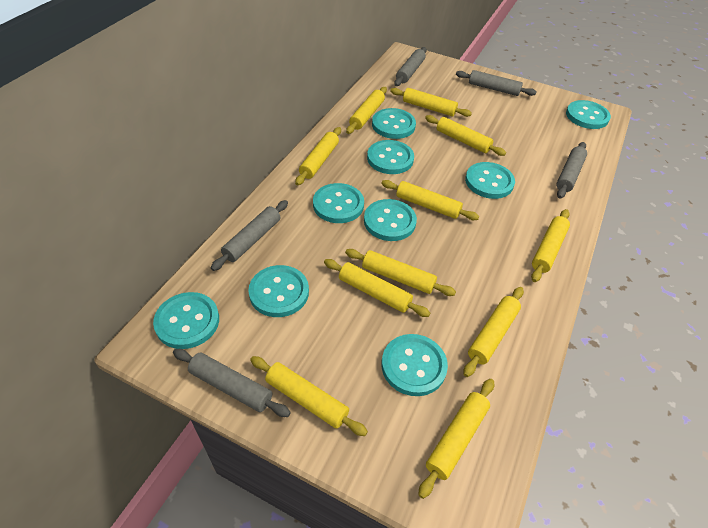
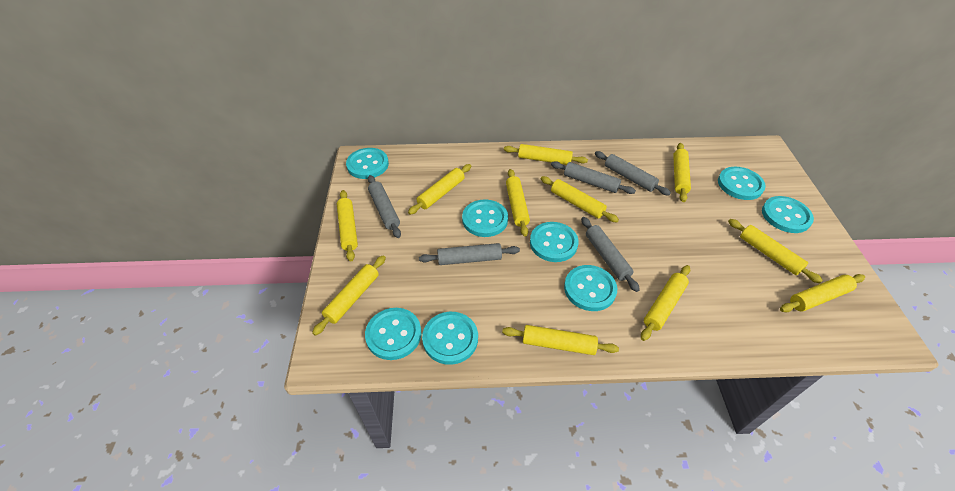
turquoise button: 9 -> 8

